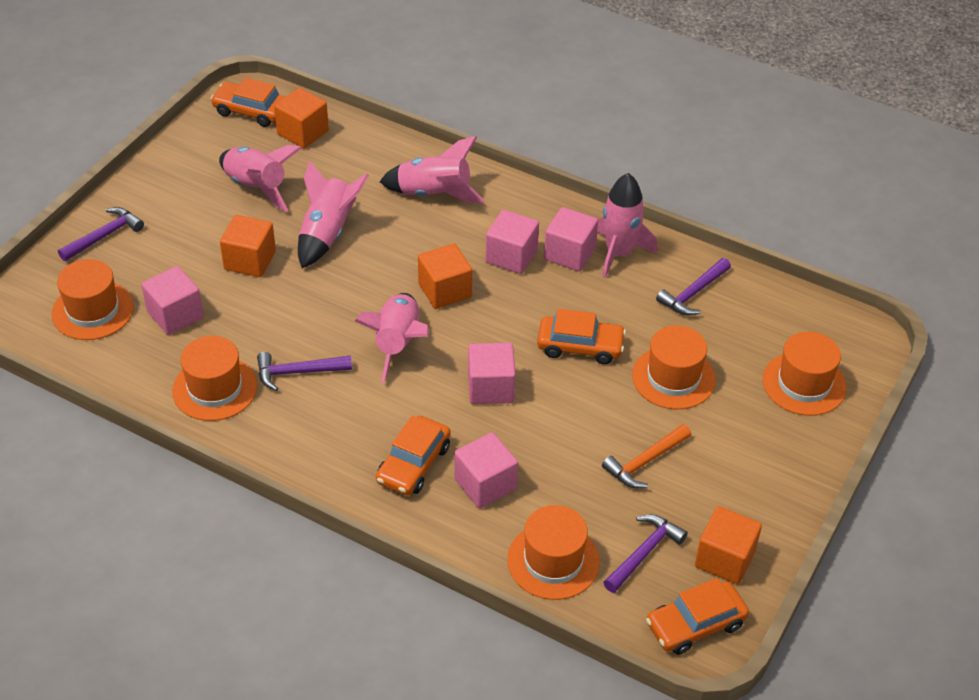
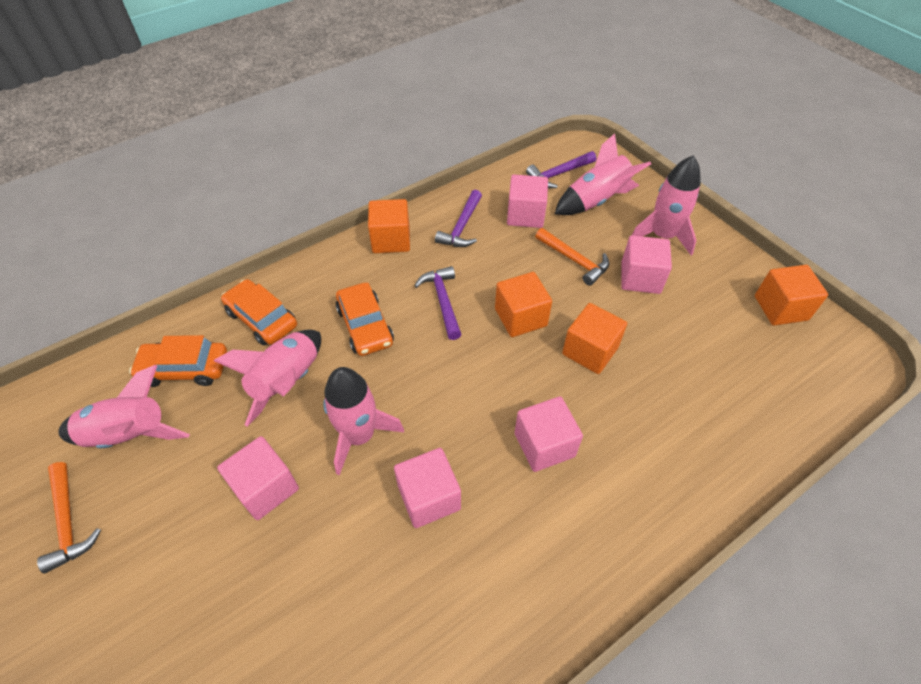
orange car: 4 -> 3
orange hammer: 1 -> 2
orange hat: 5 -> 0
purple hammer: 4 -> 3

